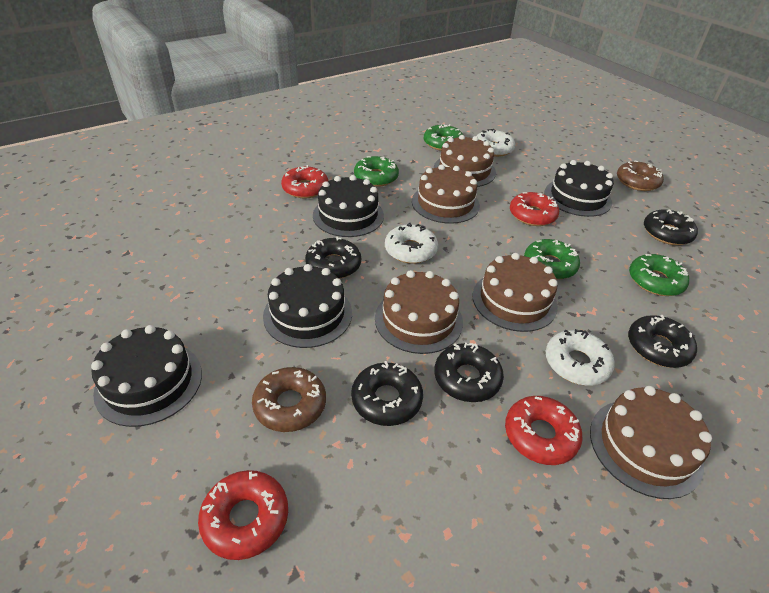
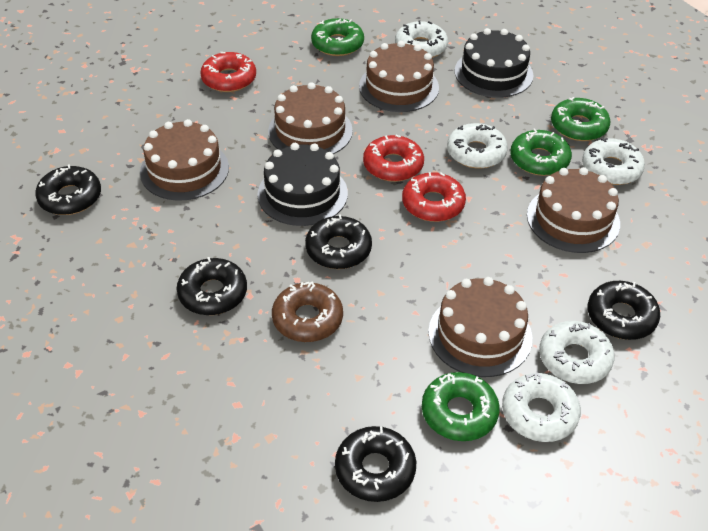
black cake: 4 -> 2
brown donut: 2 -> 1
red donut: 4 -> 3
white donut: 3 -> 5

